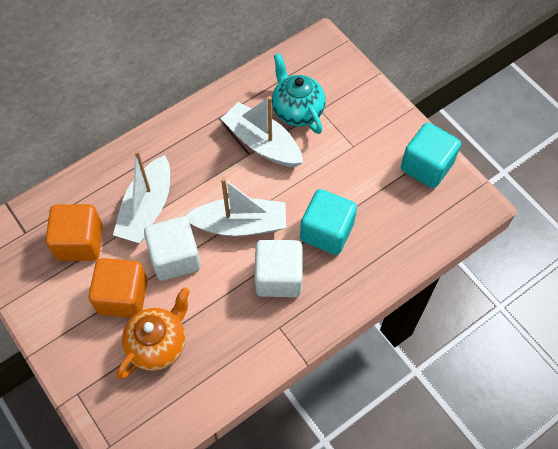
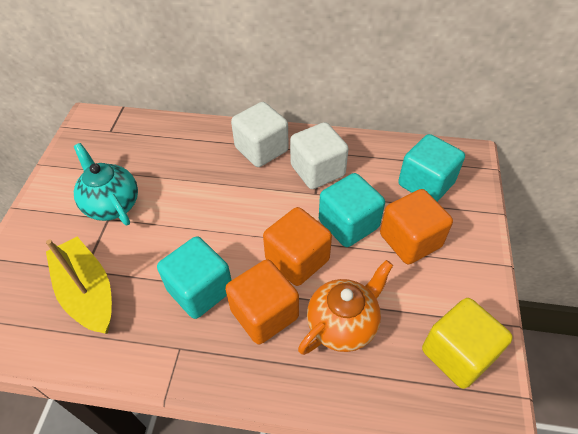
orange cube: 2 -> 3
turquoise cube: 2 -> 3
white boat: 3 -> 0
yellow boat: 0 -> 1
yellow cube: 0 -> 1

